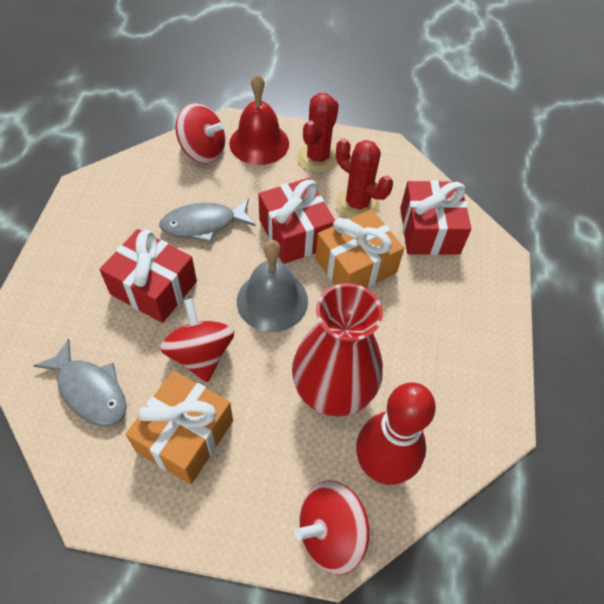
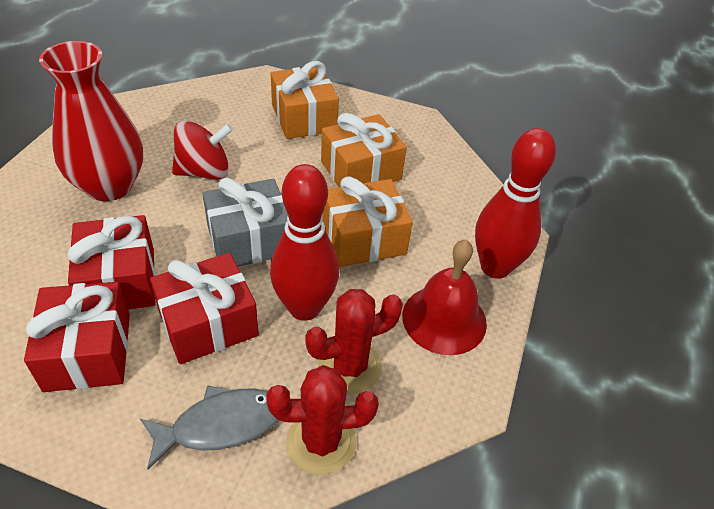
grey bell: 1 -> 0
grey fish: 2 -> 1
grey gift: 0 -> 1
orange gift: 2 -> 3
red bowling pin: 1 -> 2
red spinning top: 3 -> 1

